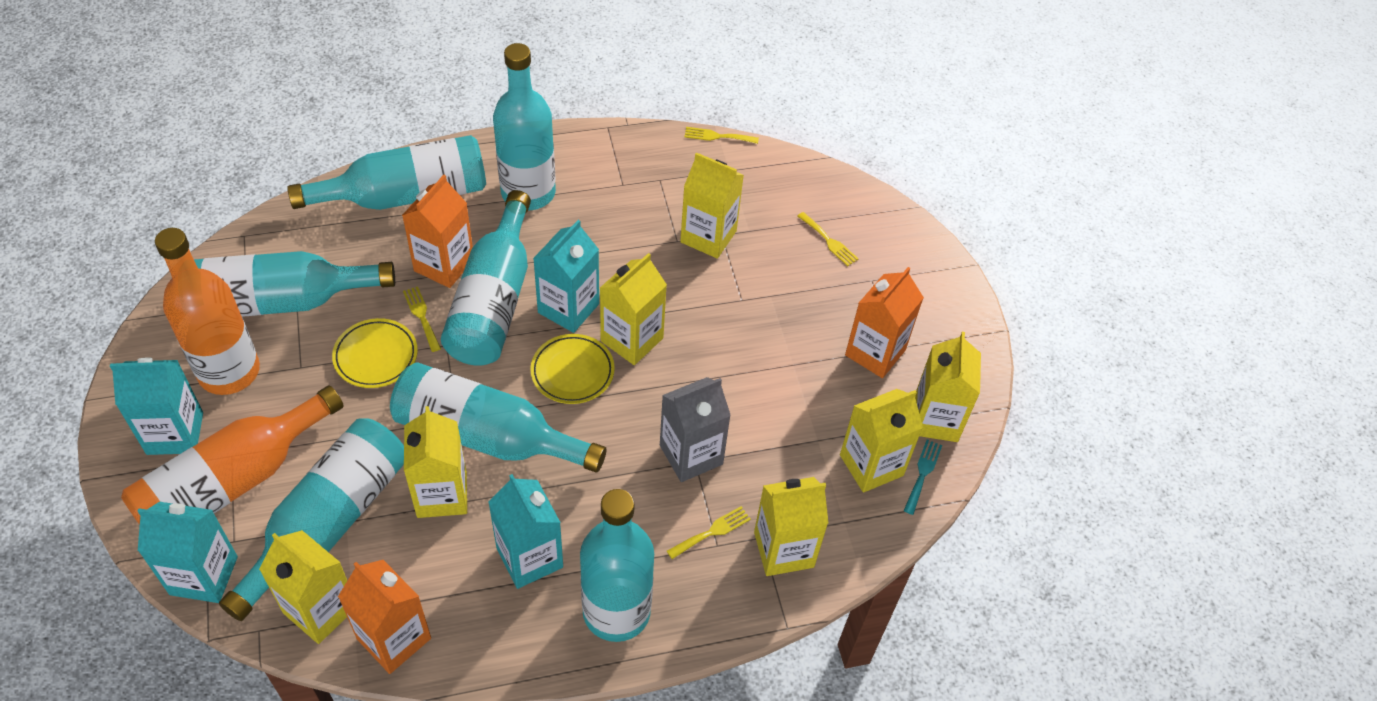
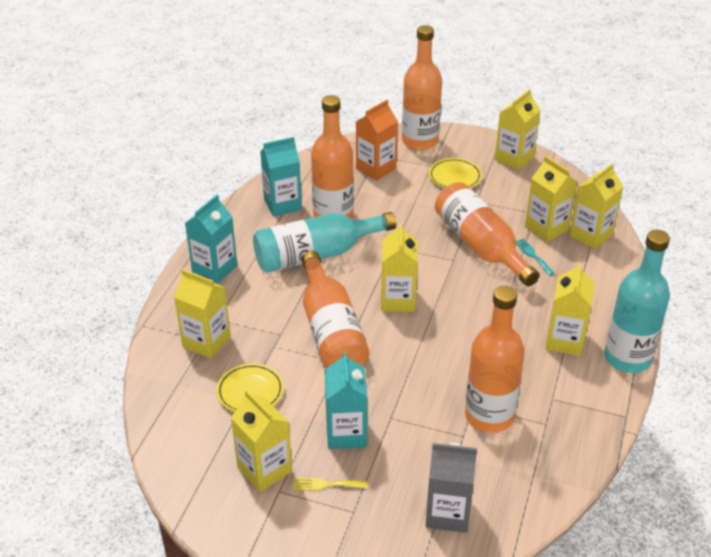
orange bottle: 2 -> 5
orange carton: 3 -> 1
turquoise bottle: 7 -> 2
turquoise carton: 4 -> 3
yellow fork: 4 -> 1

